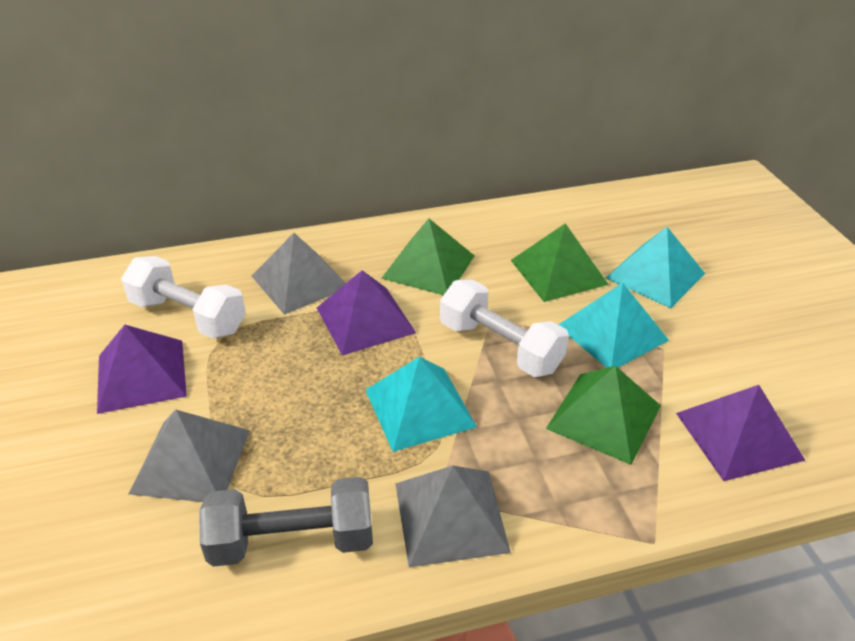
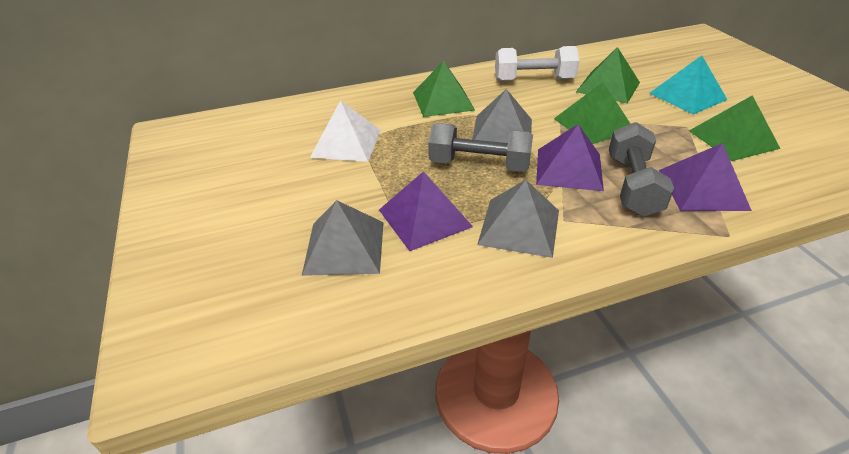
green pyramid: 3 -> 4
grey dumbbell: 1 -> 2
turquoise pyramid: 3 -> 1
white dumbbell: 2 -> 1
white pyramid: 0 -> 1

